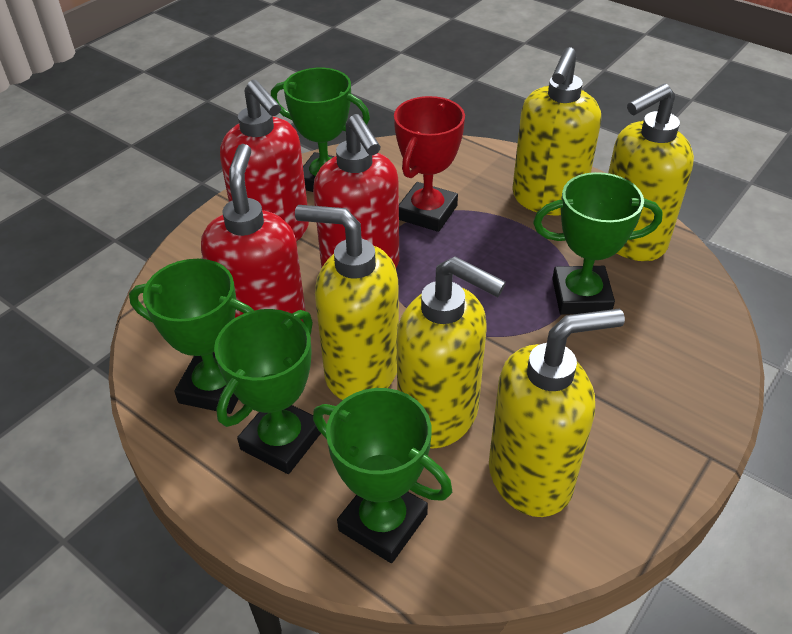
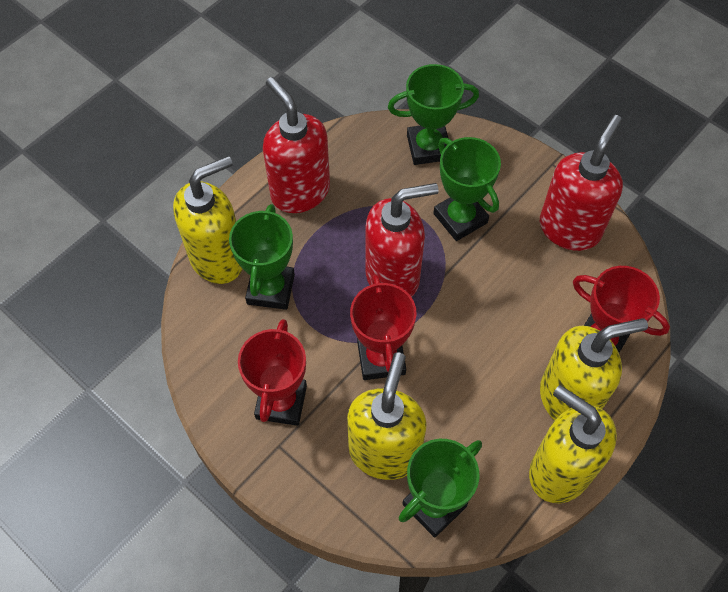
green trophy: 5 -> 4
red trophy: 1 -> 3
yellow soap dispenser: 5 -> 4

